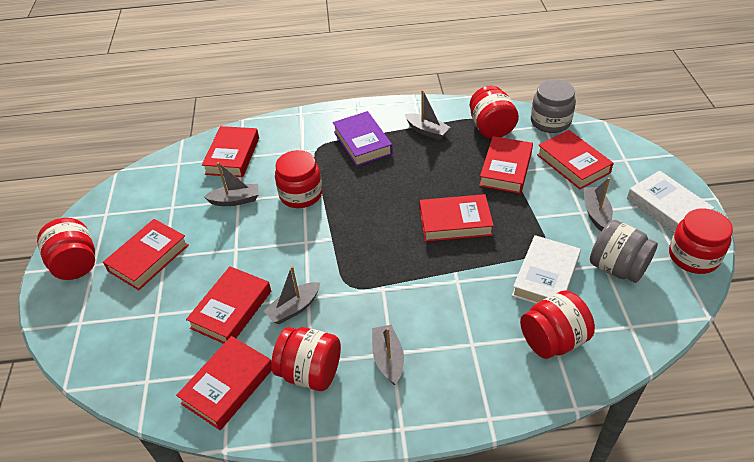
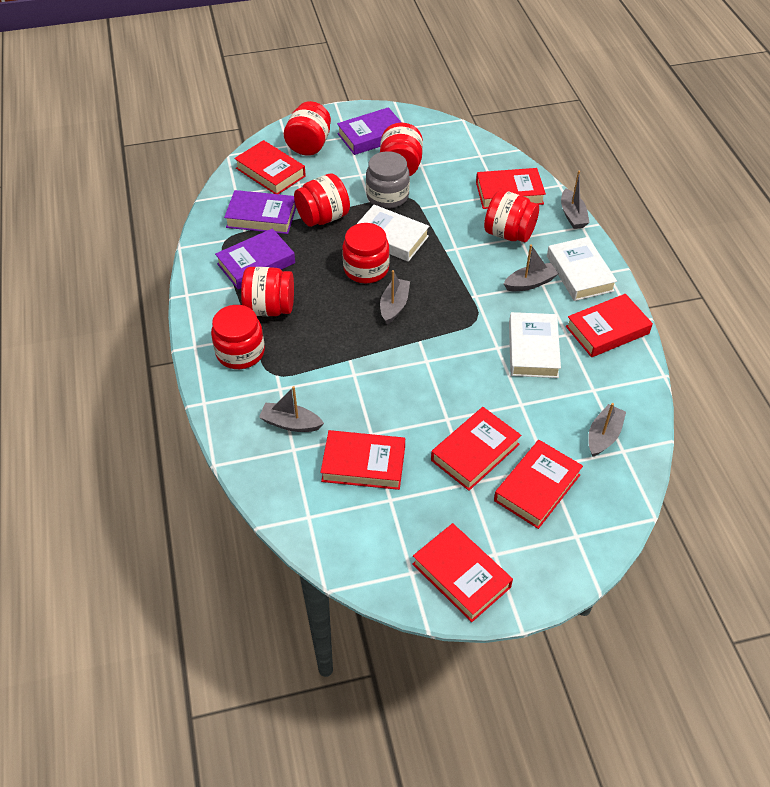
grey jar: 2 -> 1
purple book: 1 -> 3
red jar: 6 -> 7
white book: 2 -> 3

